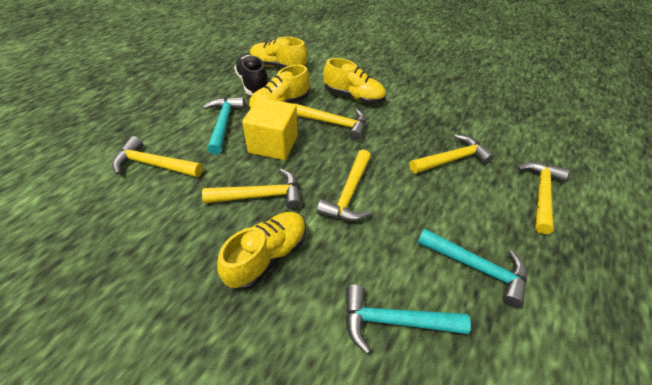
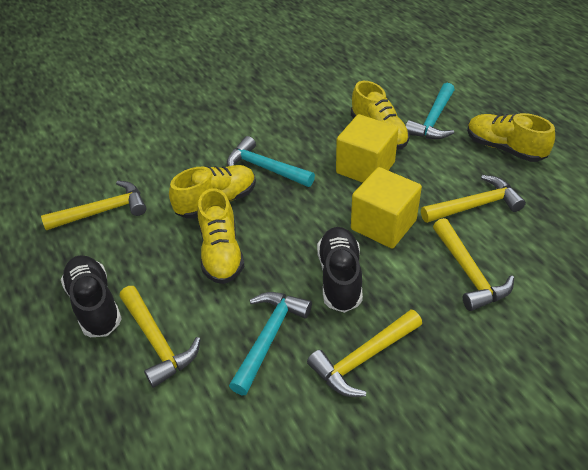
black shoe: 1 -> 2
yellow cube: 1 -> 2
yellow hammer: 6 -> 5

